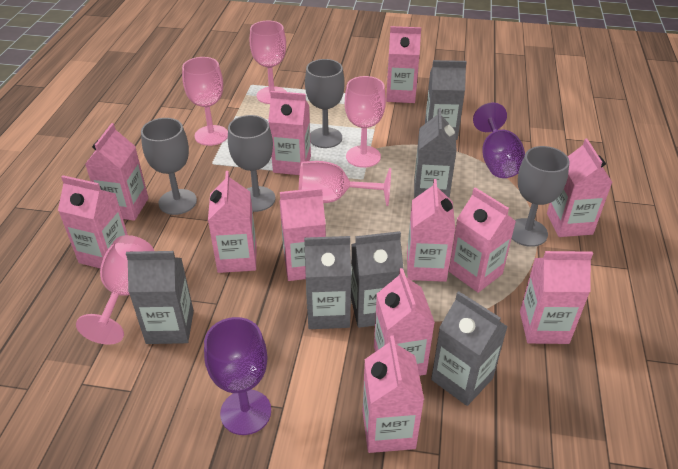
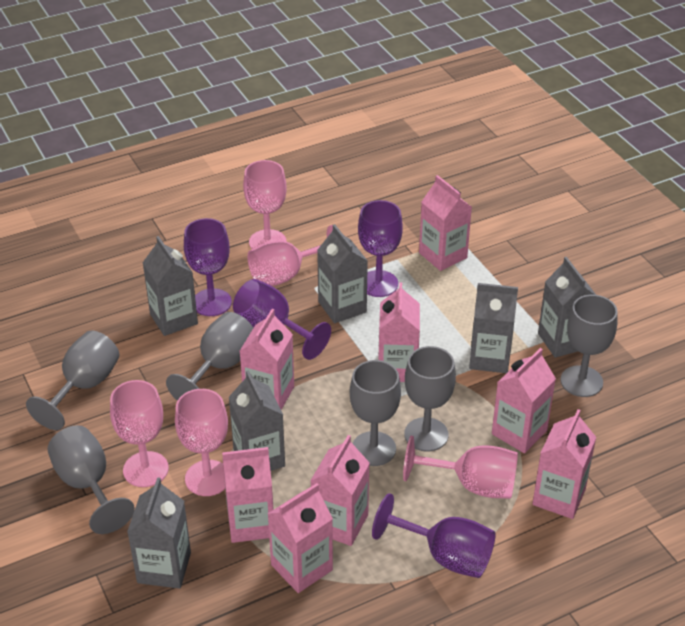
grey goblet: 4 -> 6
pink carton: 12 -> 8
purple goblet: 2 -> 4

